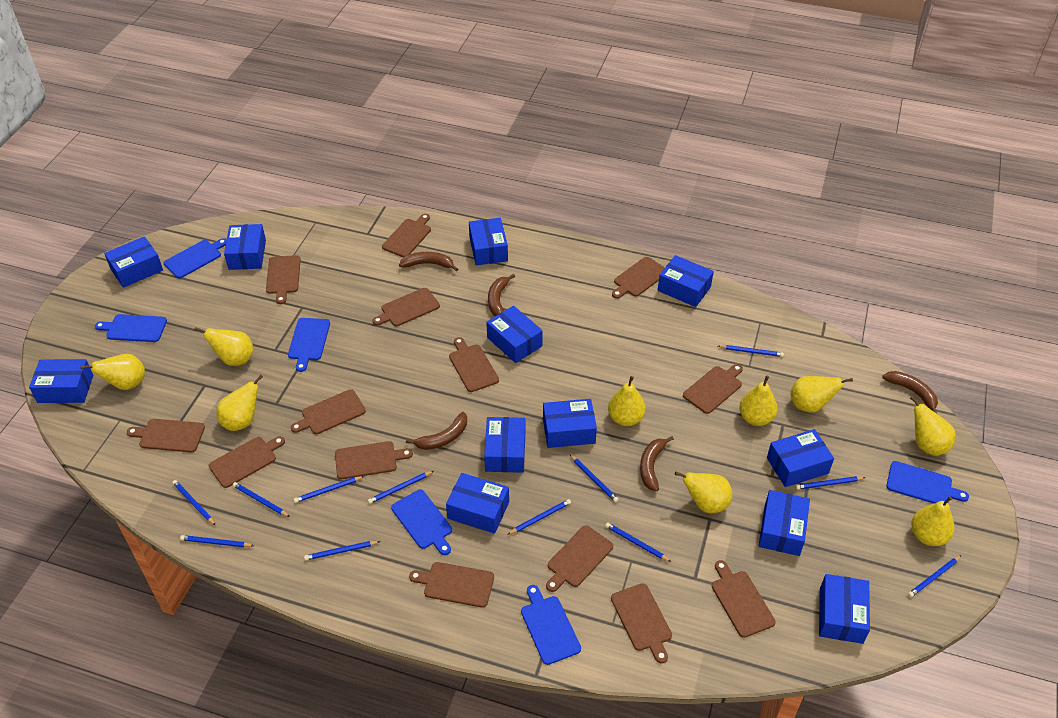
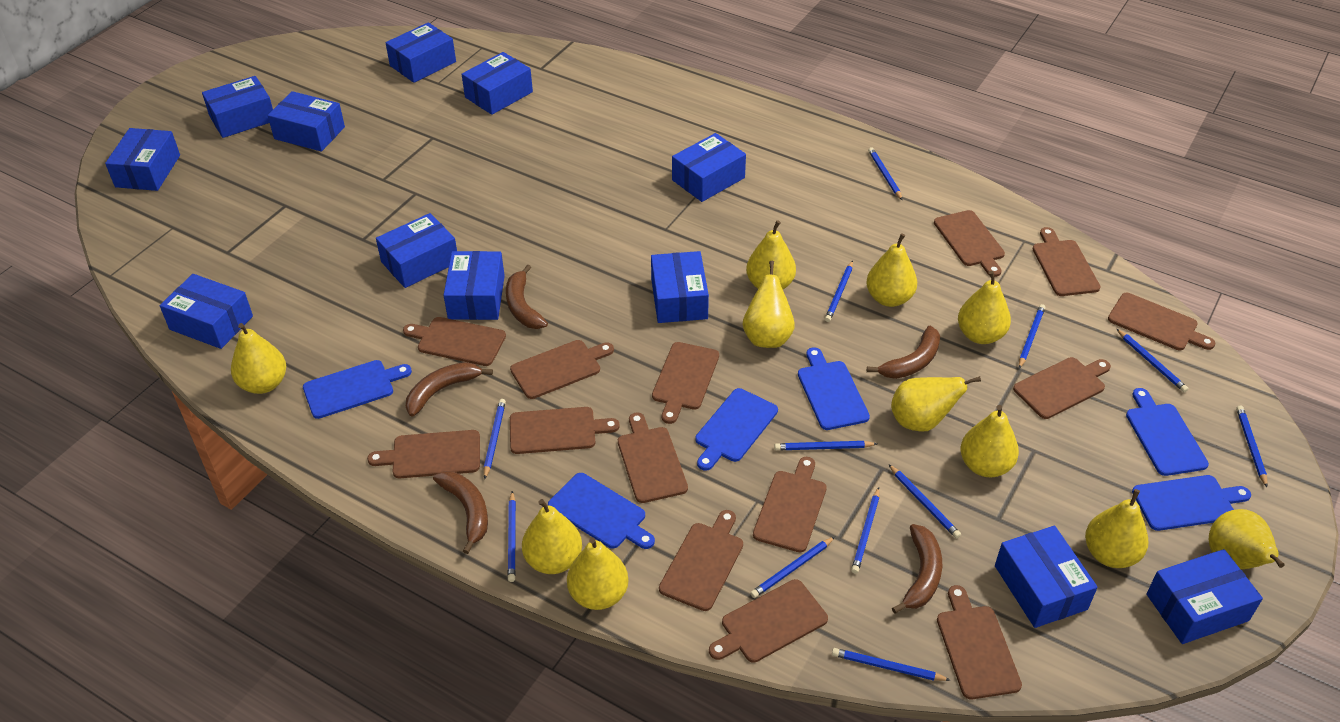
yellow pear: 9 -> 11

